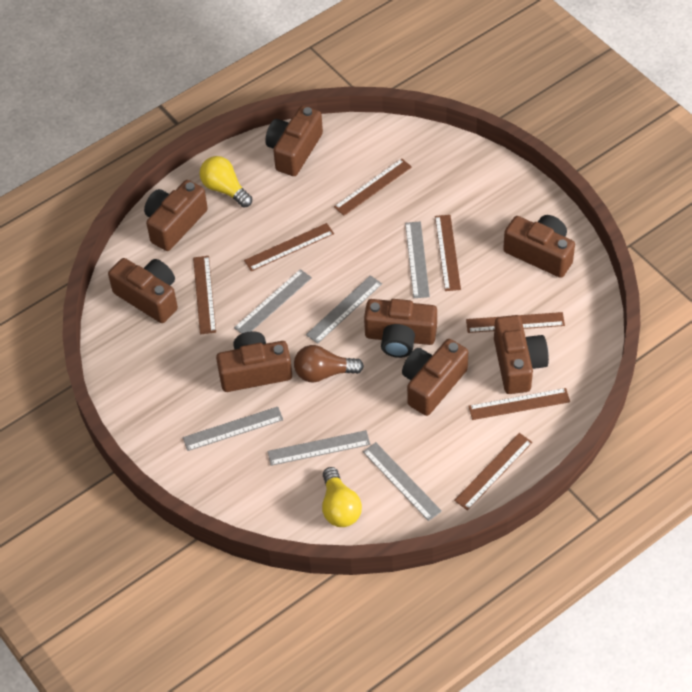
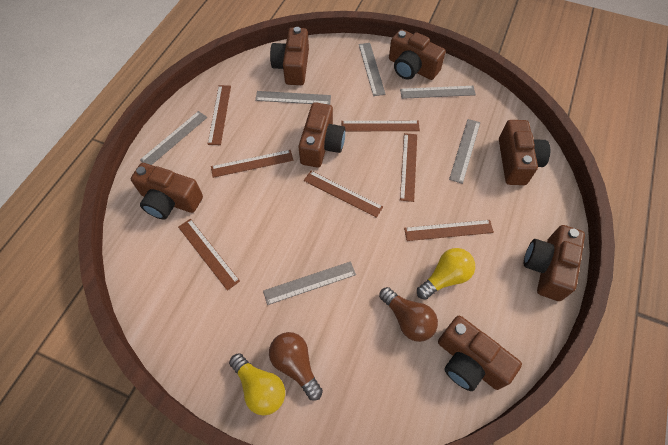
brown camera: 8 -> 7
brown light bulb: 1 -> 2

